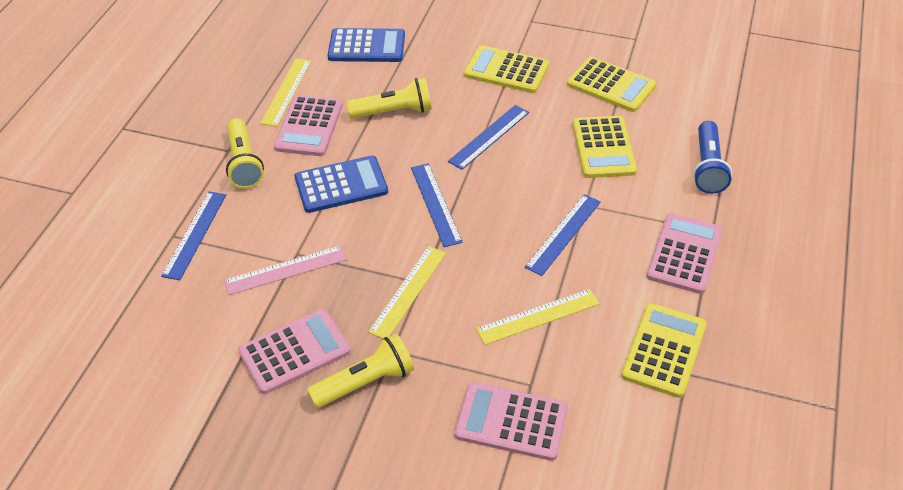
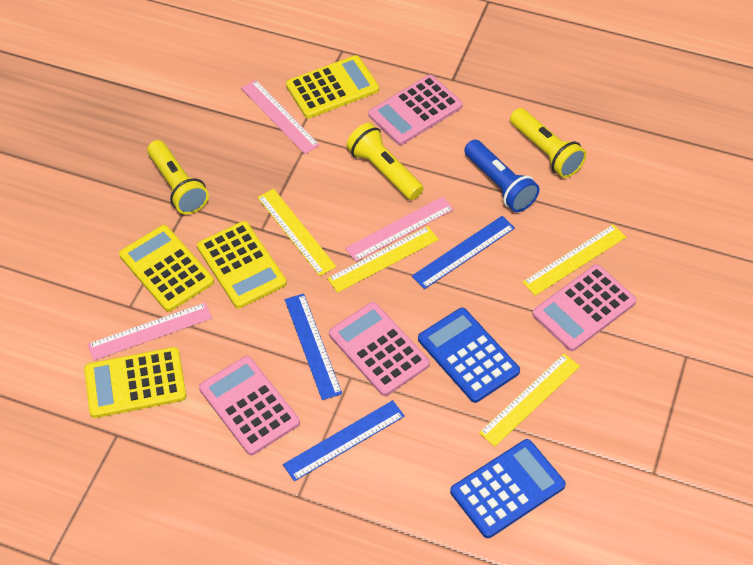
blue ruler: 4 -> 3
pink ruler: 1 -> 3
yellow ruler: 3 -> 4

